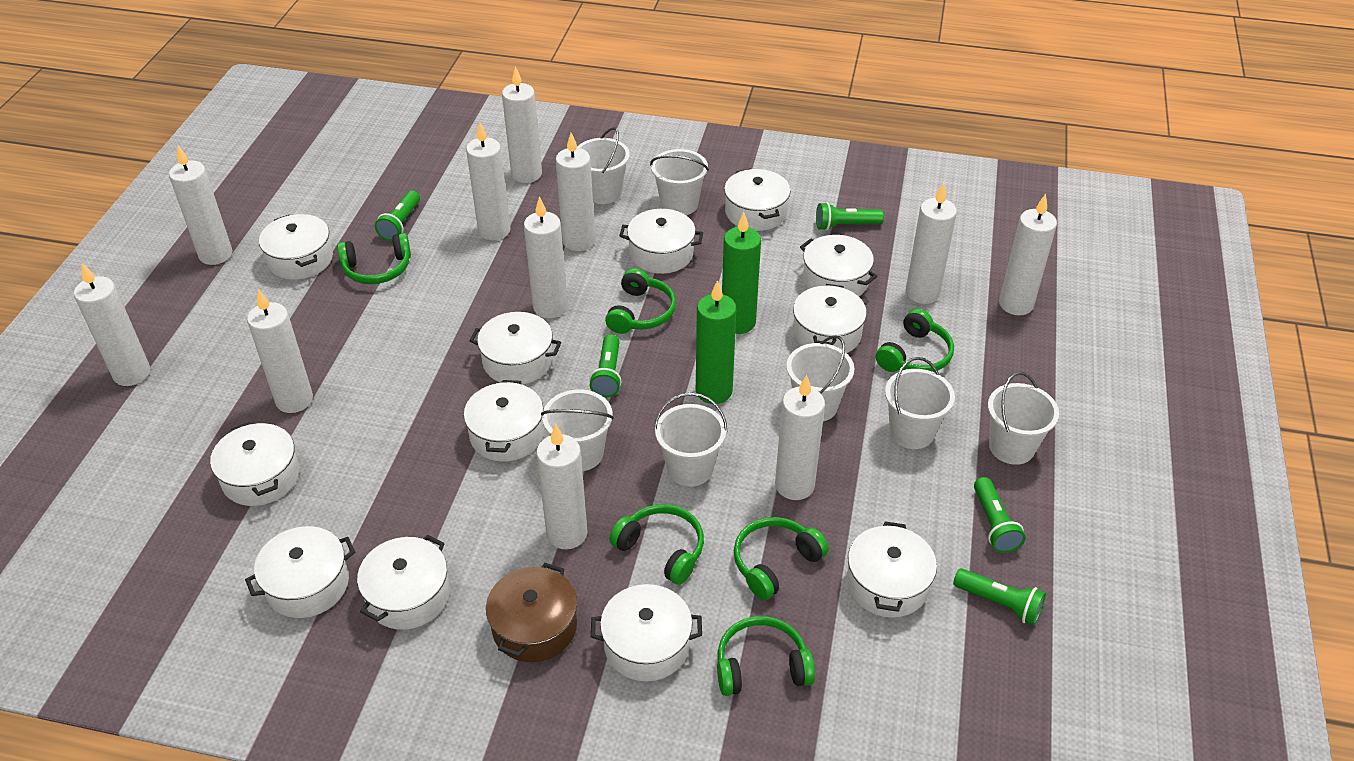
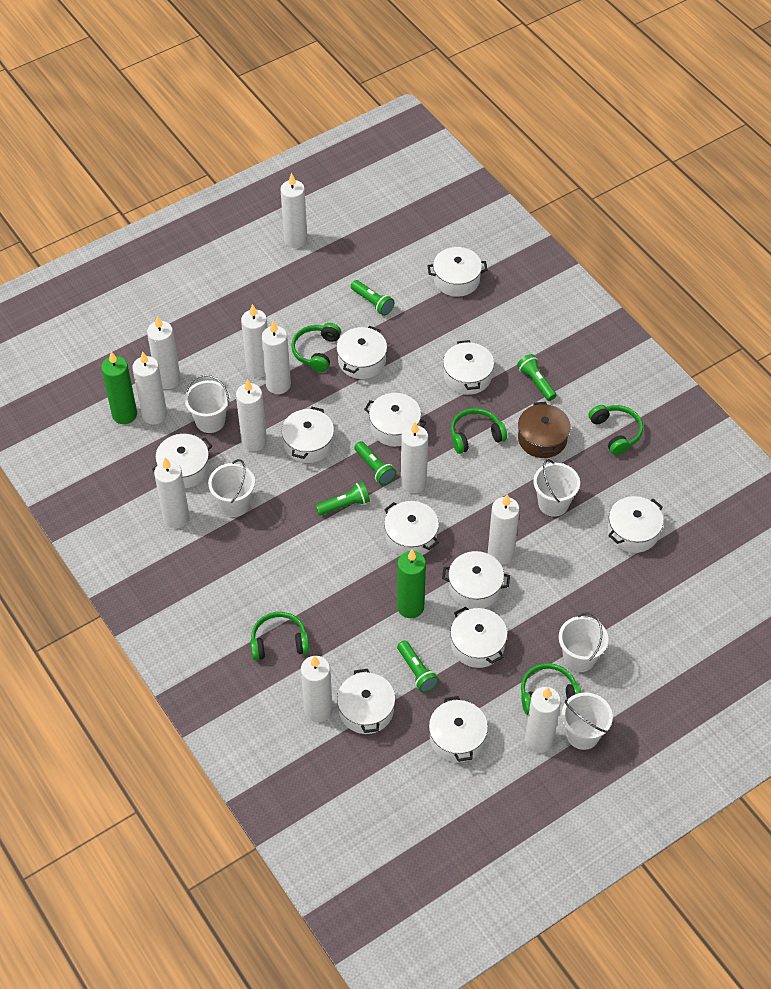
green headphones: 6 -> 5
white bucket: 7 -> 5

